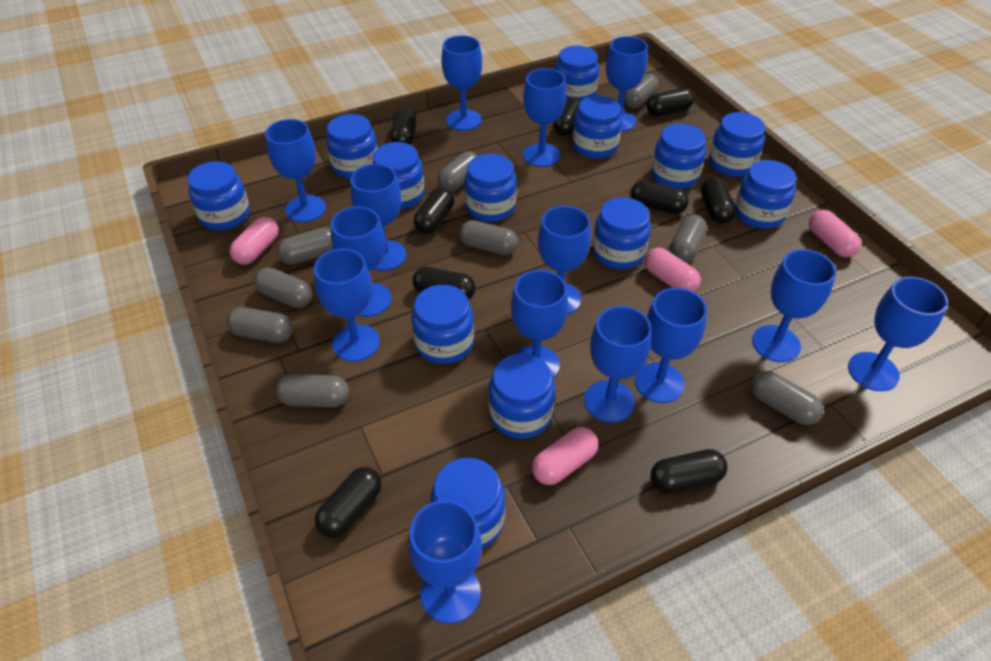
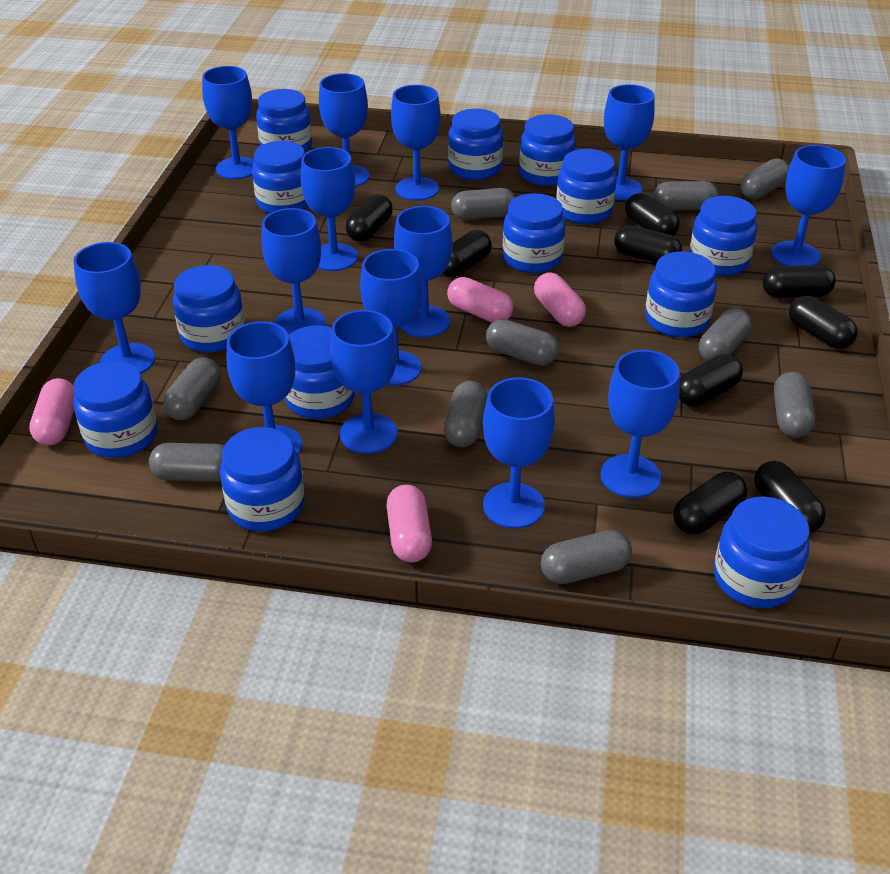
grey capsule: 9 -> 10

